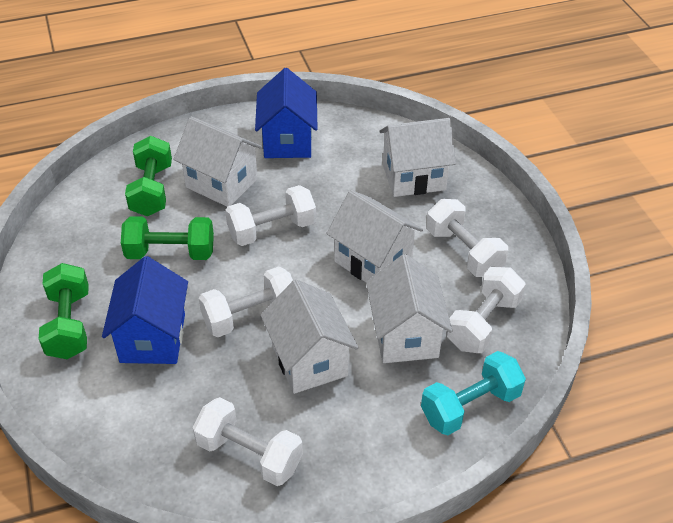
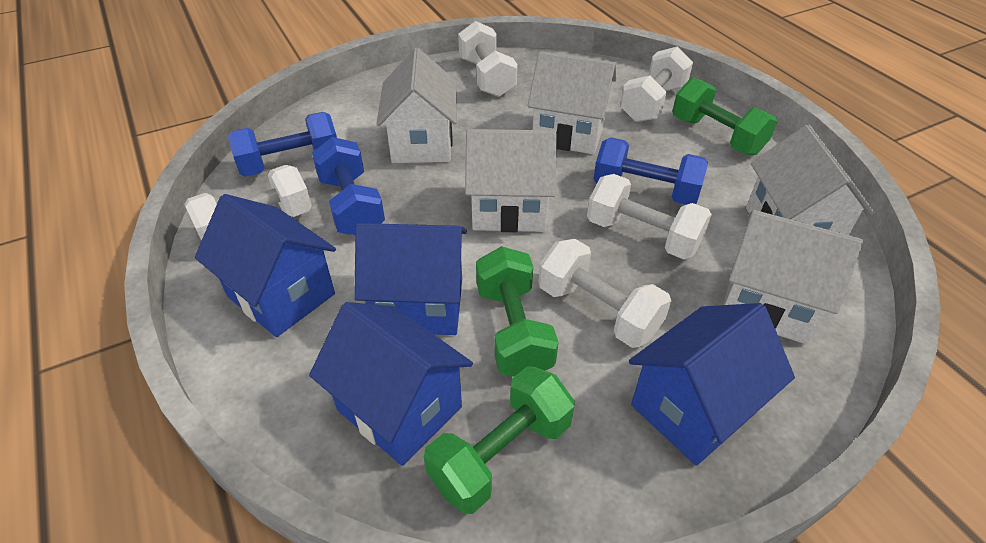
blue dumbbell: 0 -> 3
blue house: 2 -> 4
turquoise dumbbell: 1 -> 0

